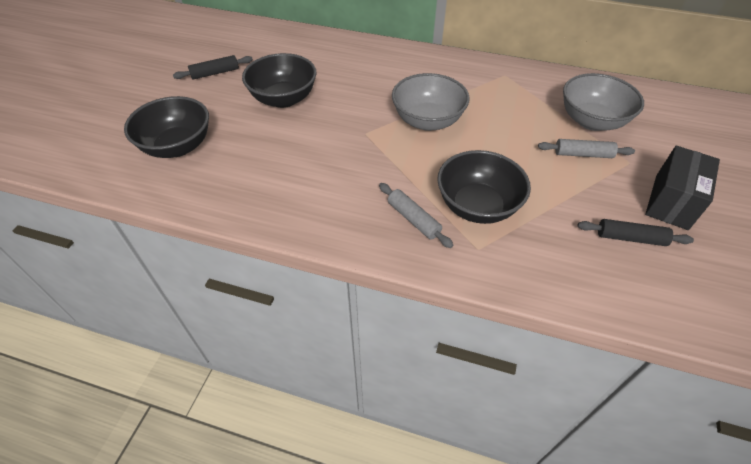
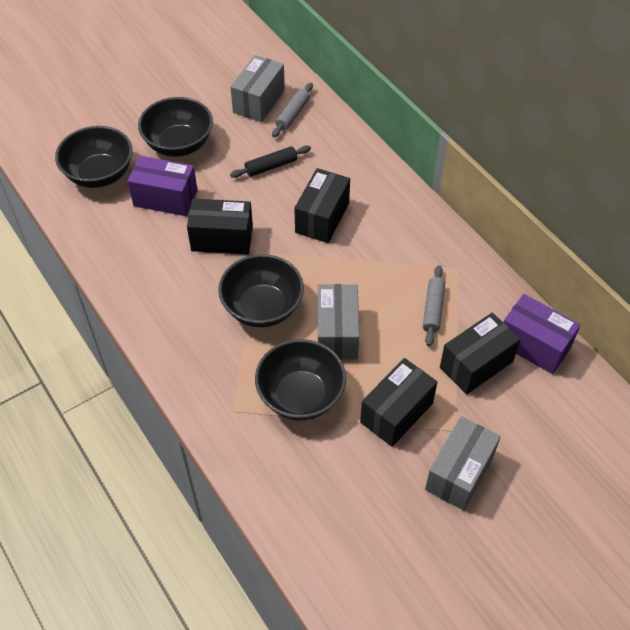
black bowl: 3 -> 4
black box: 1 -> 4
black rolling pin: 2 -> 1
grey bowl: 2 -> 0
grey box: 0 -> 3
purple box: 0 -> 2

